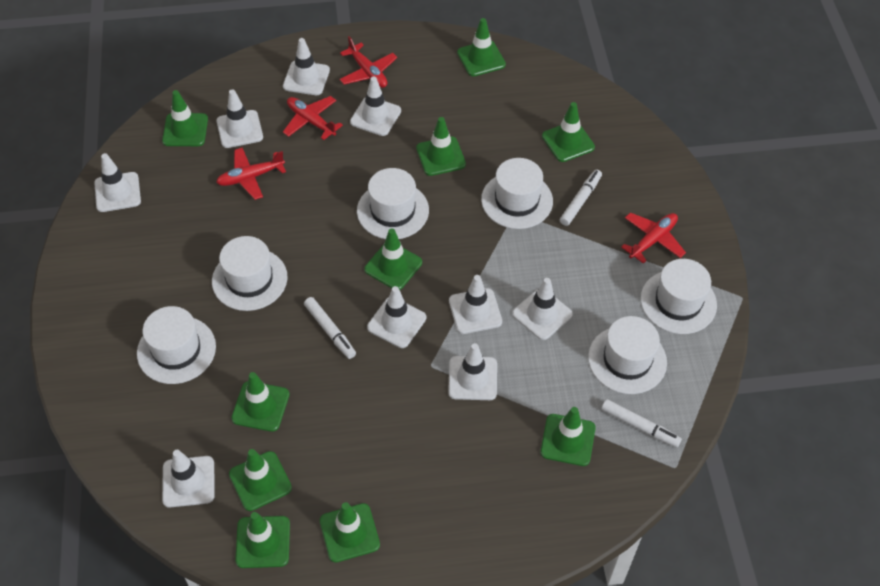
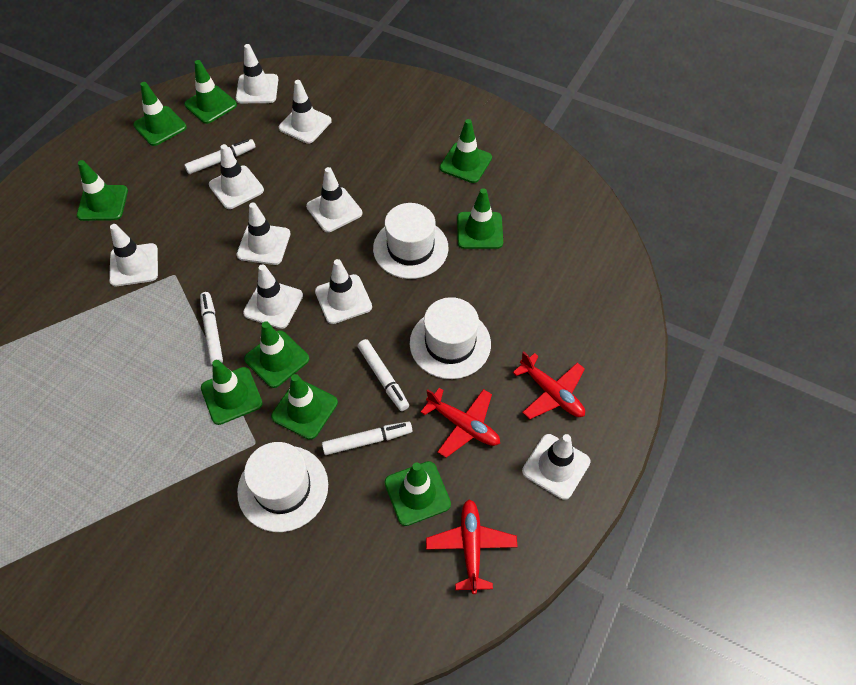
green traffic cone: 10 -> 9
red plane: 4 -> 3
white hat: 6 -> 3
white marker: 3 -> 4

